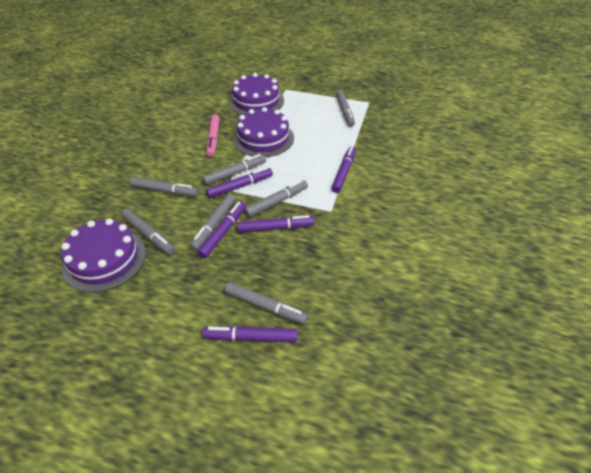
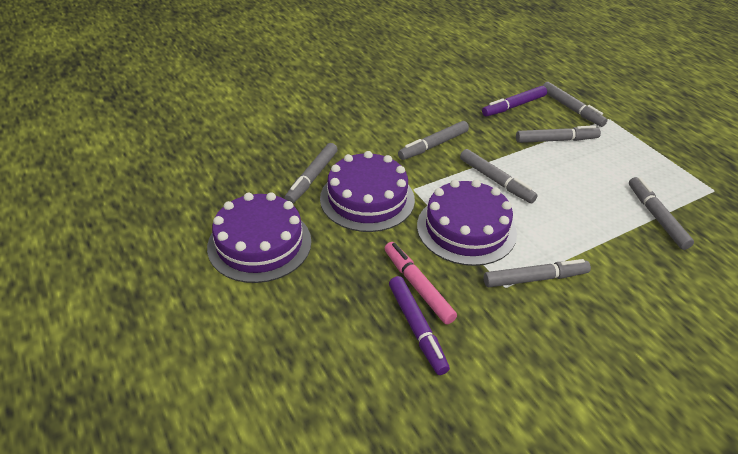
purple marker: 5 -> 2

